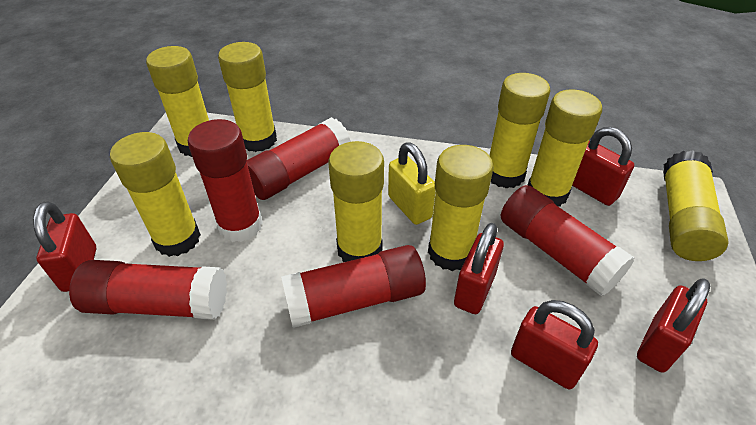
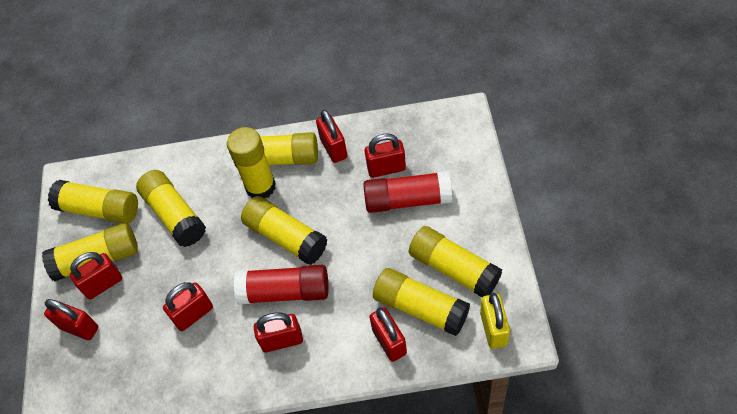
red glue stick: 5 -> 2
red padlock: 5 -> 7

